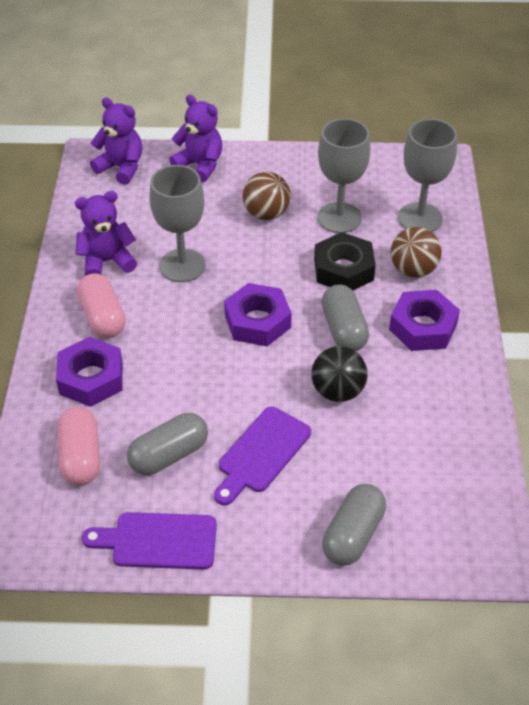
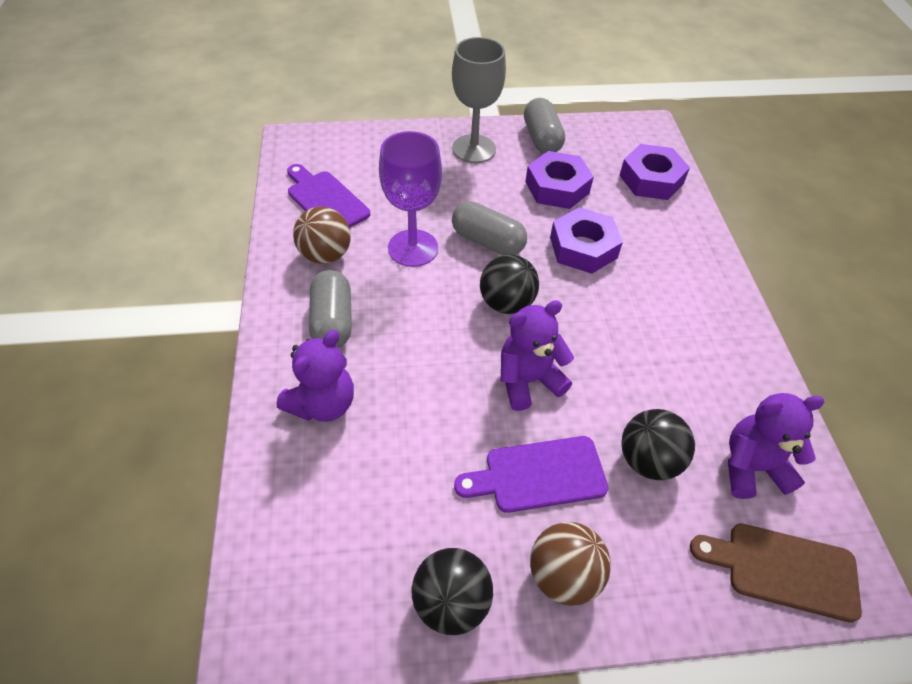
black ball: 1 -> 3
black nut: 1 -> 0
brown cutting board: 0 -> 1
grey goblet: 3 -> 1
pink capsule: 2 -> 0
purple goblet: 0 -> 1

